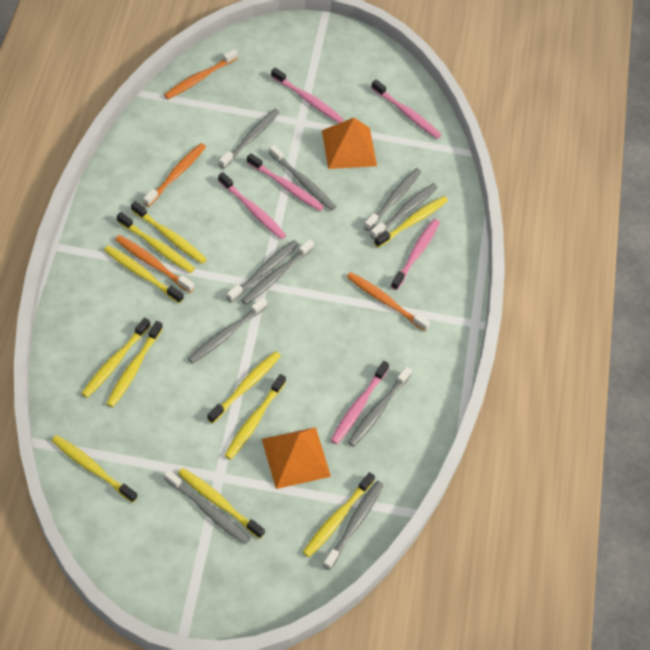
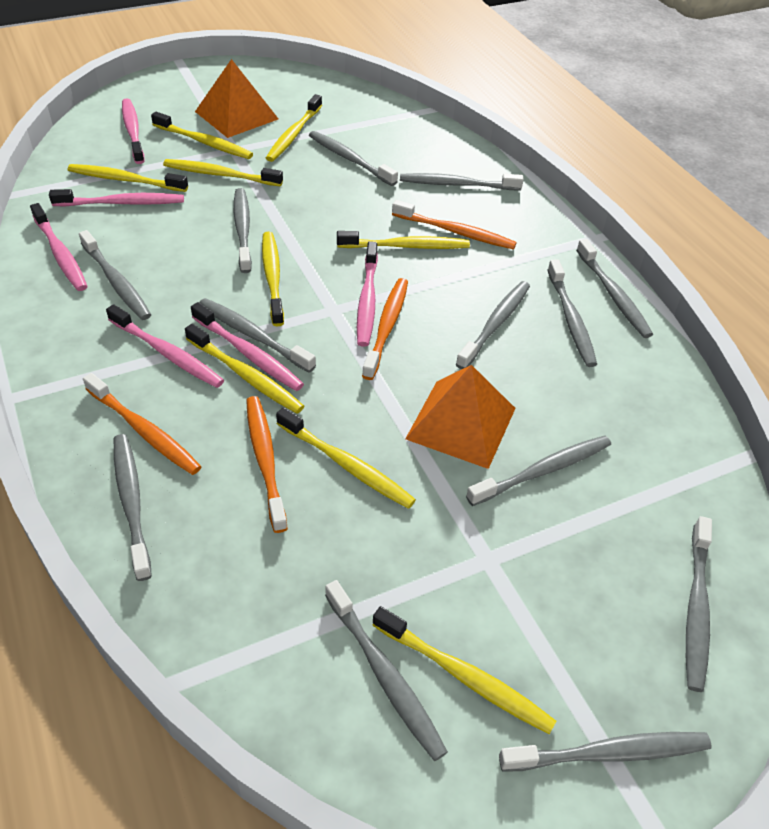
grey toothbrush: 10 -> 13
yellow toothbrush: 11 -> 9

